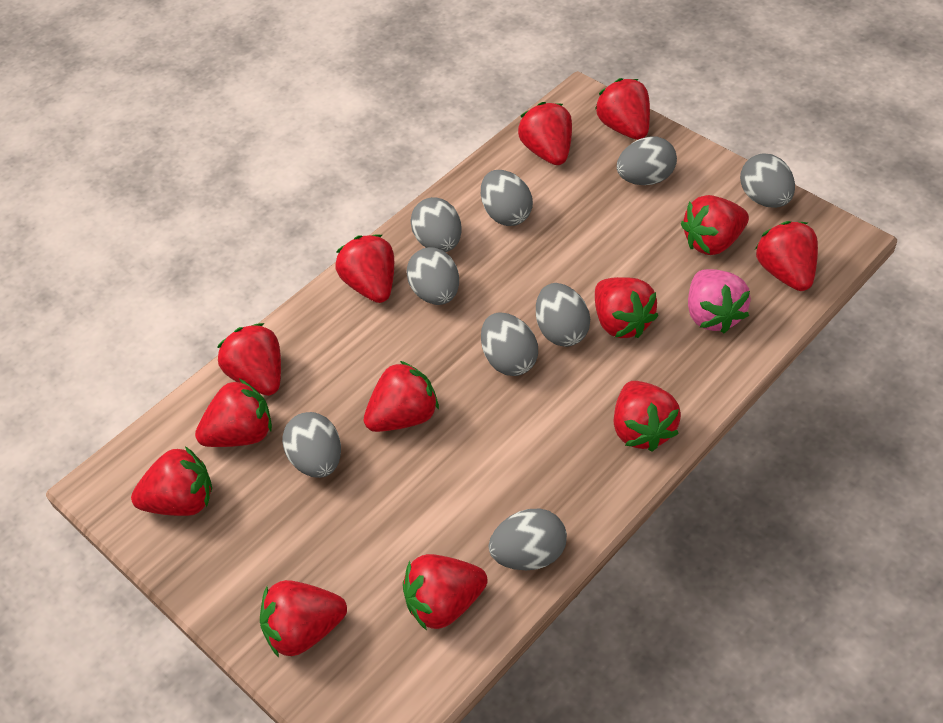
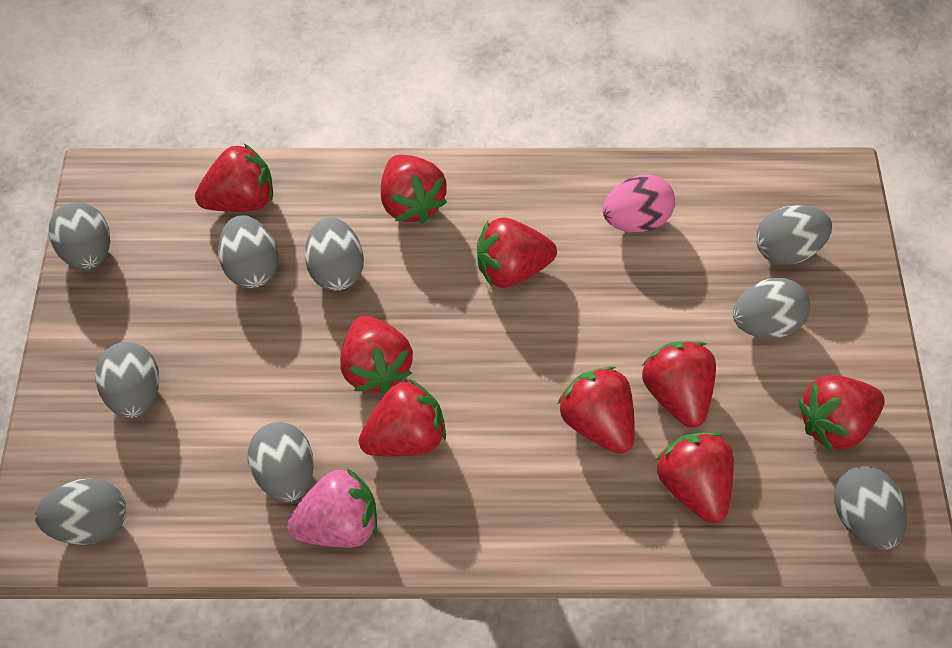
pink egg: 0 -> 1
red strawberry: 13 -> 9

